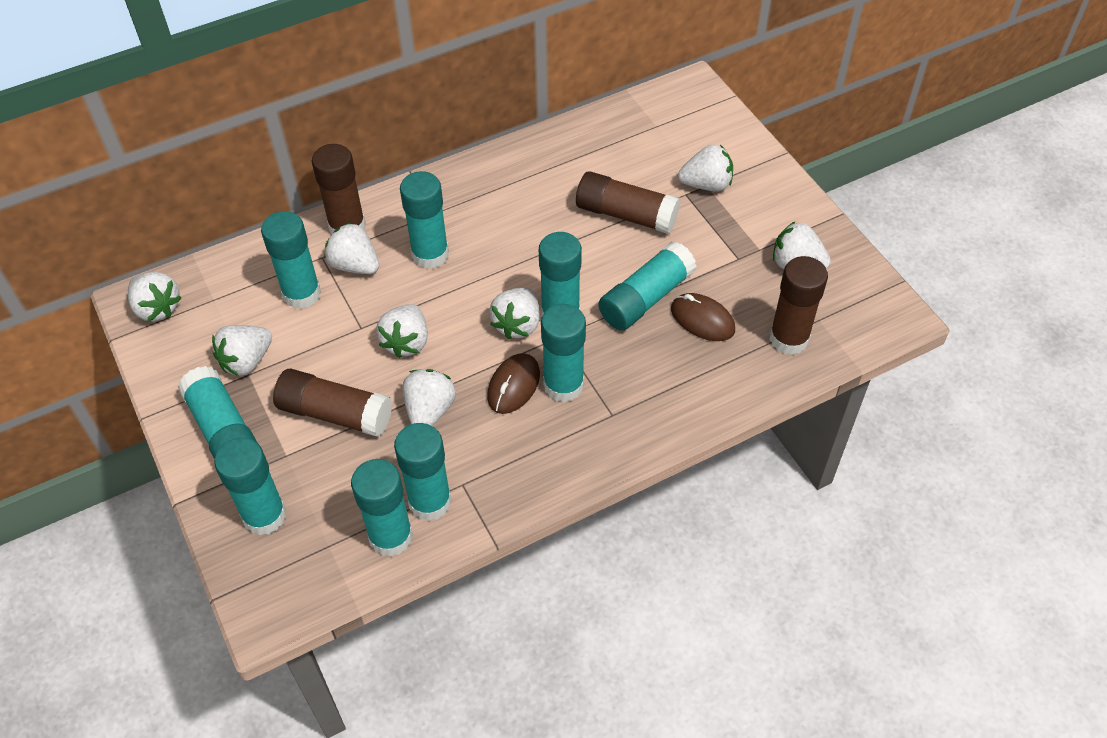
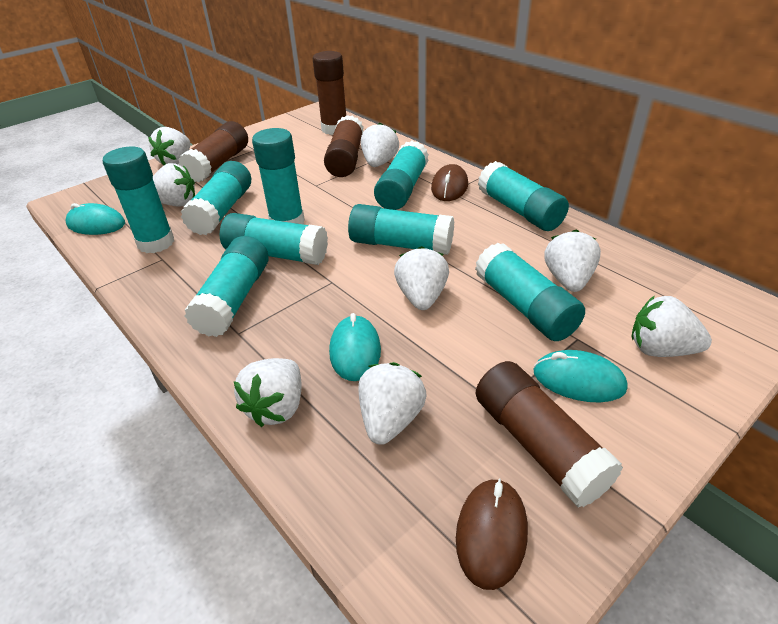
turquoise mouse: 0 -> 3

